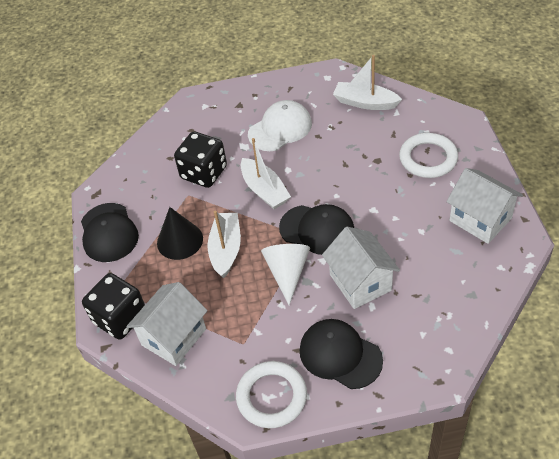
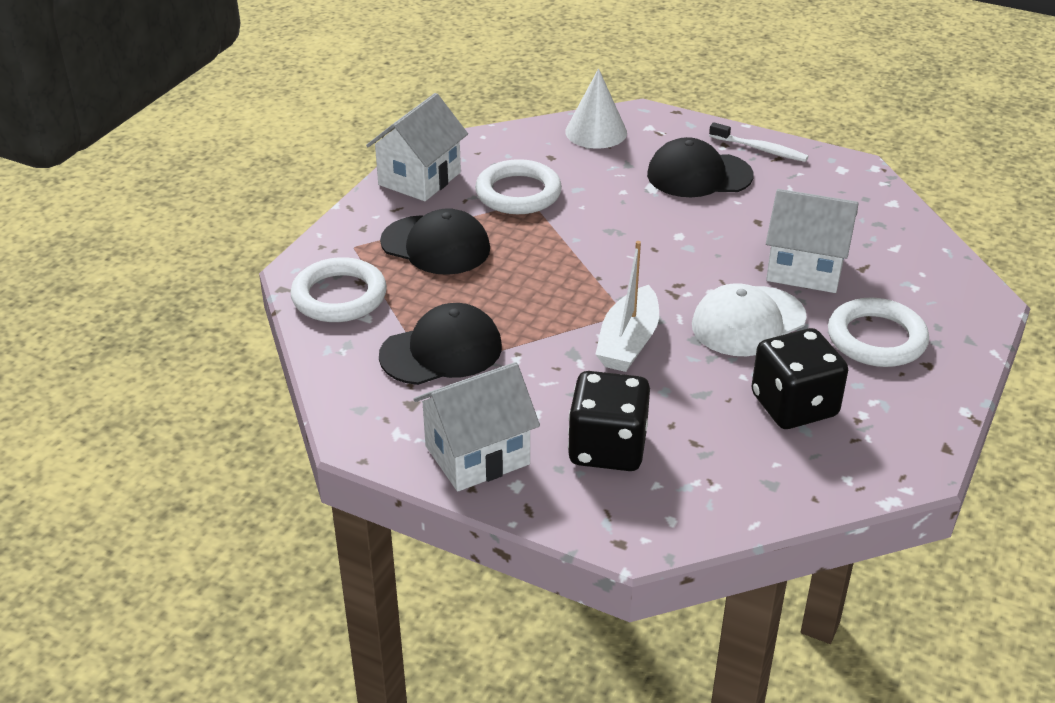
black cone: 1 -> 0
white boat: 3 -> 1
white ring: 2 -> 3
white toothbrush: 0 -> 1

